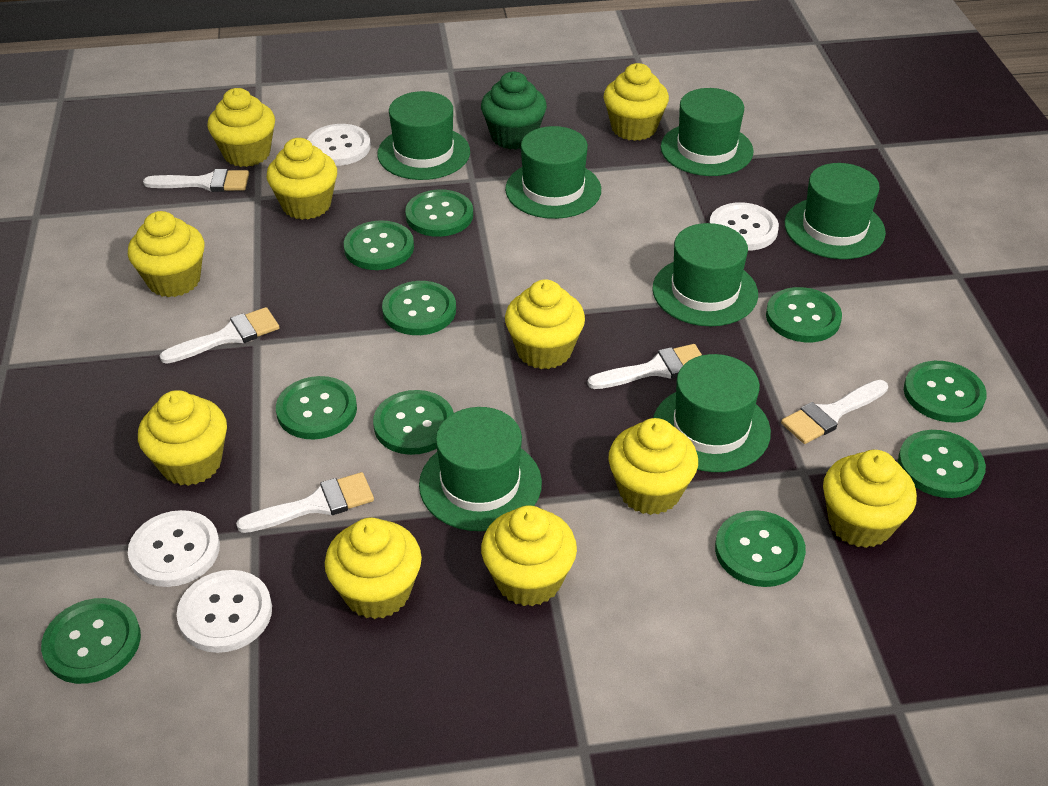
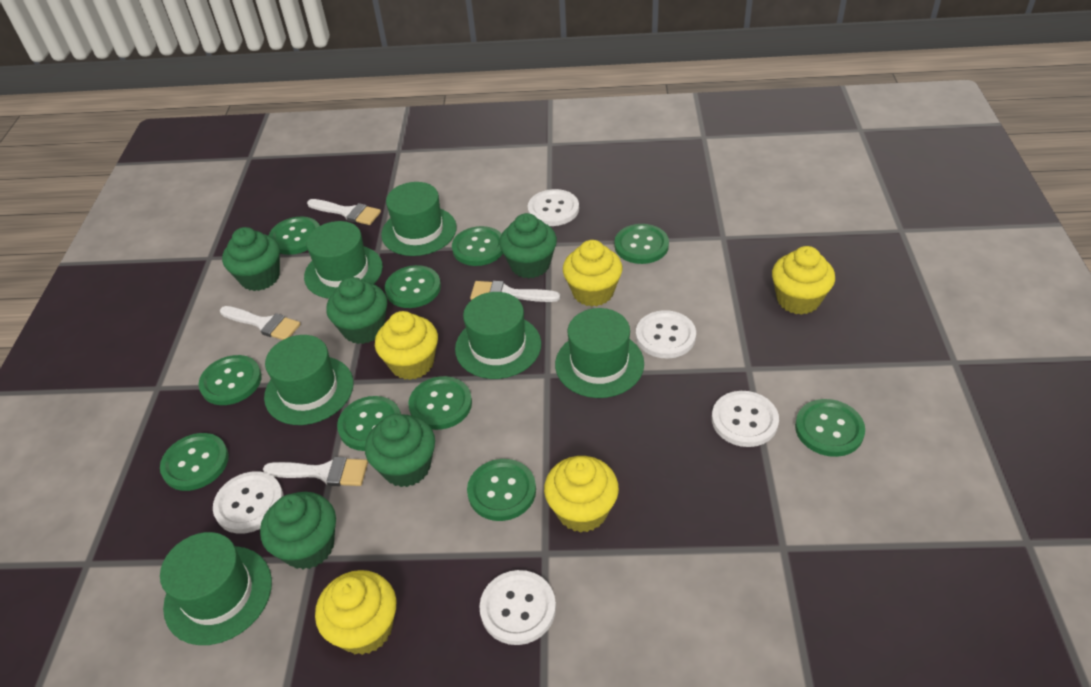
green cupcake: 1 -> 5
green hat: 7 -> 6
white brush: 5 -> 4
white button: 4 -> 5
yellow cupcake: 10 -> 5

